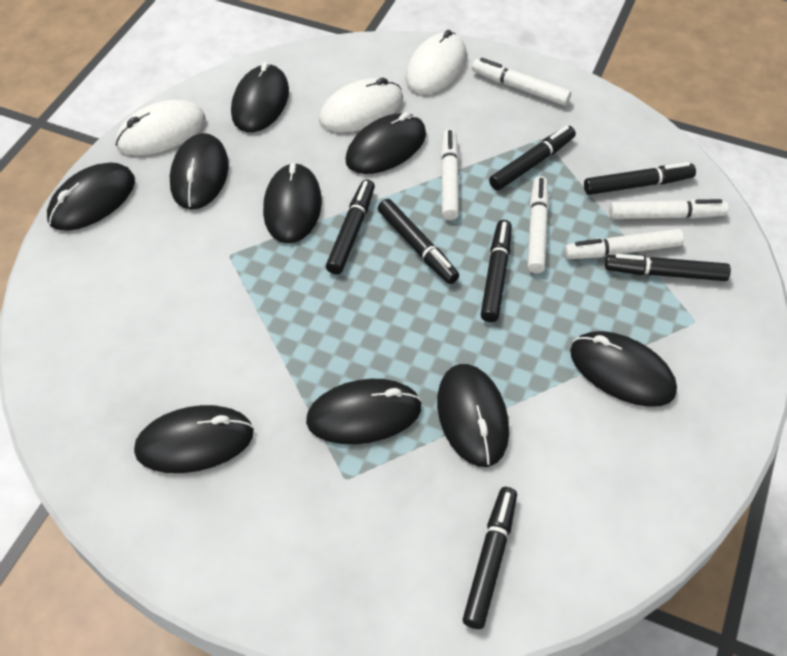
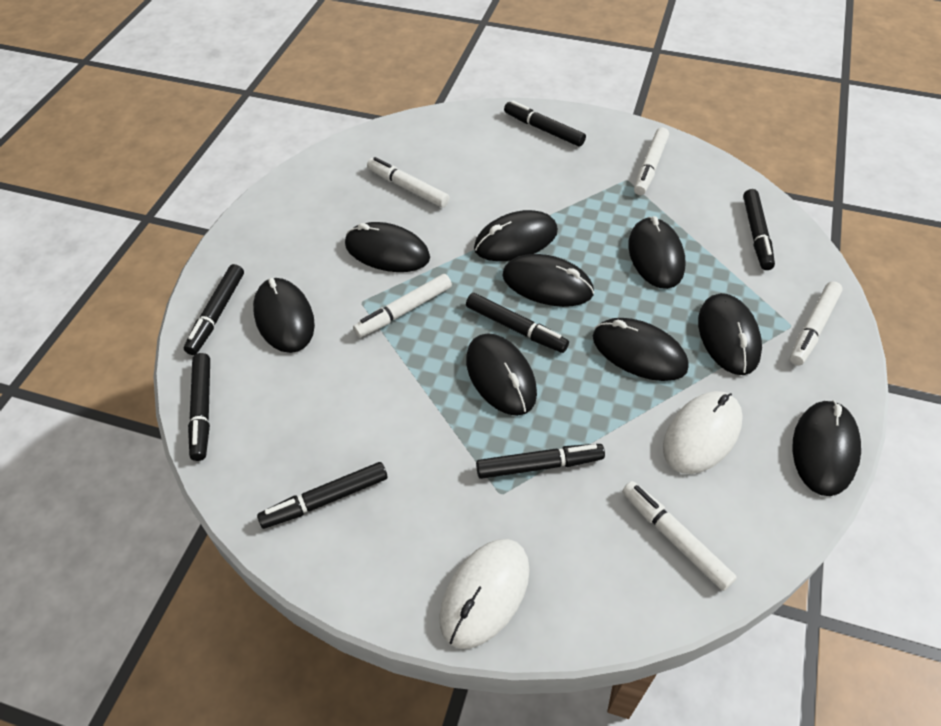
white mouse: 3 -> 2

